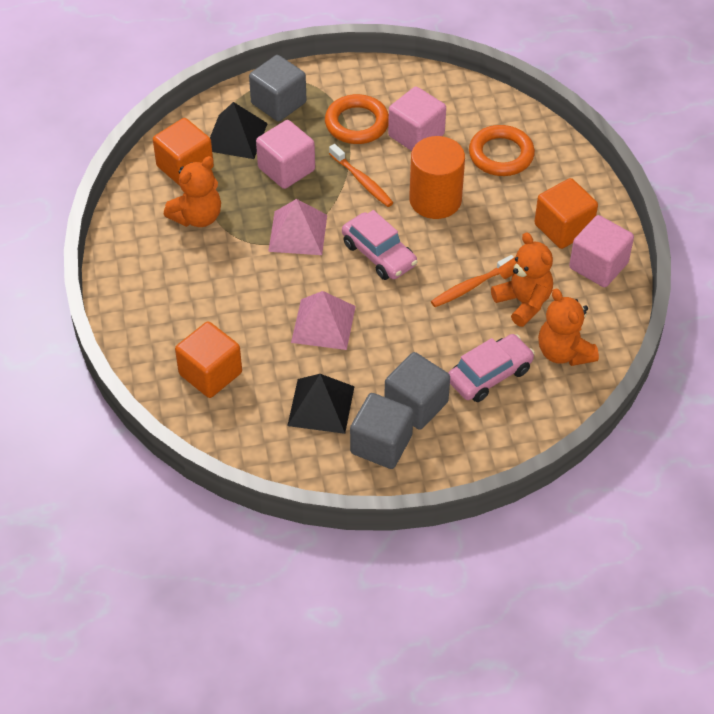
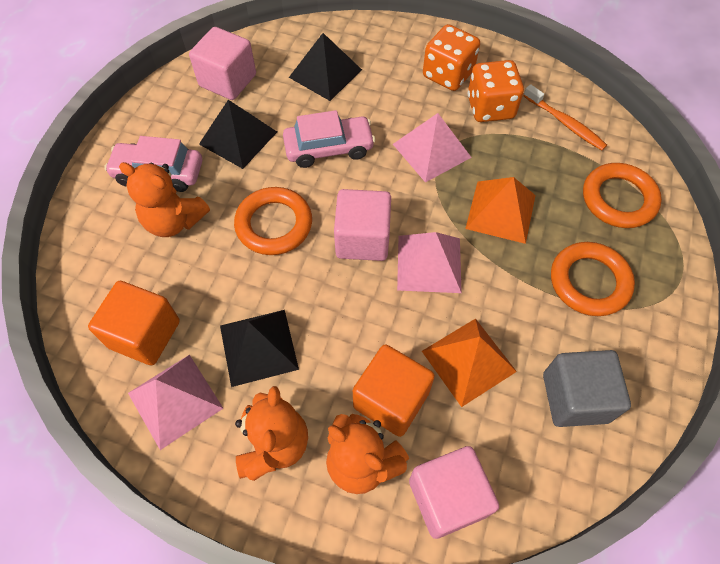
black pyramid: 2 -> 3
grey cube: 3 -> 1
orange cube: 3 -> 2
orange cylinder: 1 -> 0
orange dice: 0 -> 2
orange pyramid: 0 -> 2
orange ring: 2 -> 3
orange toothbrush: 2 -> 1
pink pyramid: 2 -> 3

